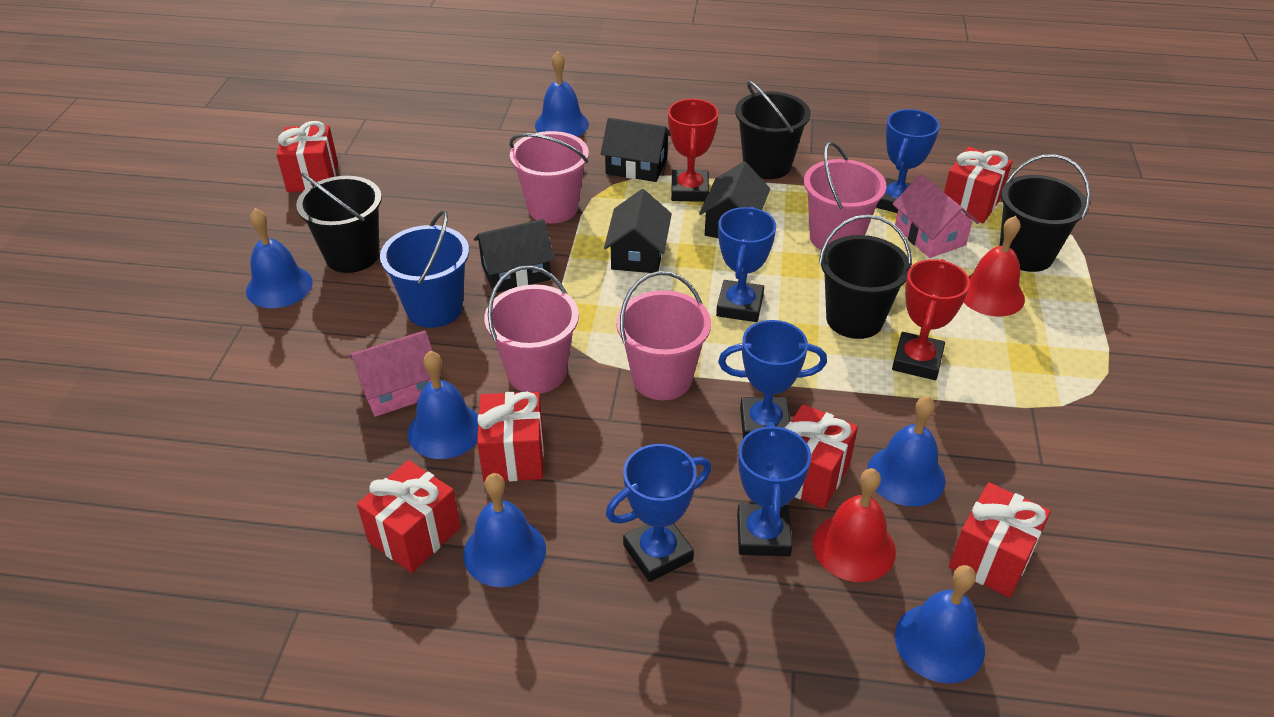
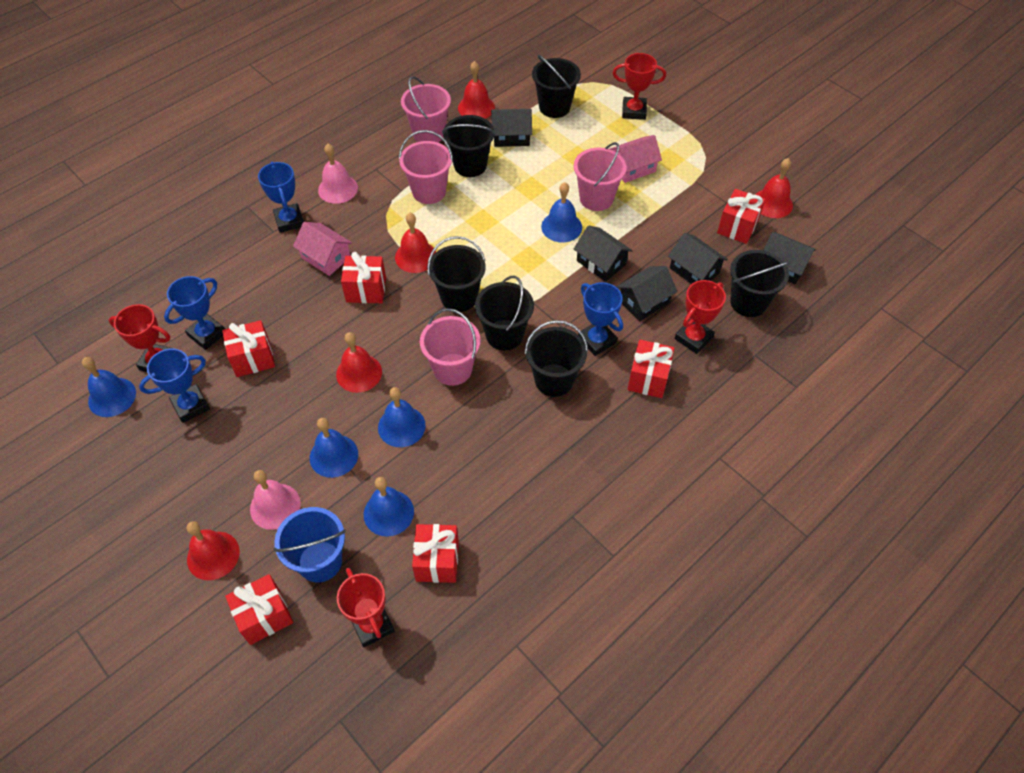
black bucket: 4 -> 6
black house: 4 -> 5
blue bell: 6 -> 5
blue trophy: 5 -> 4
pink bell: 0 -> 2
red bell: 2 -> 5
red trophy: 2 -> 4

